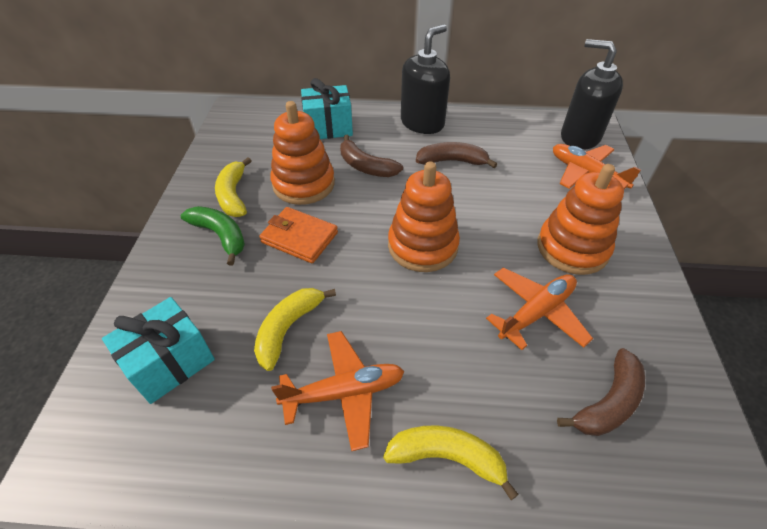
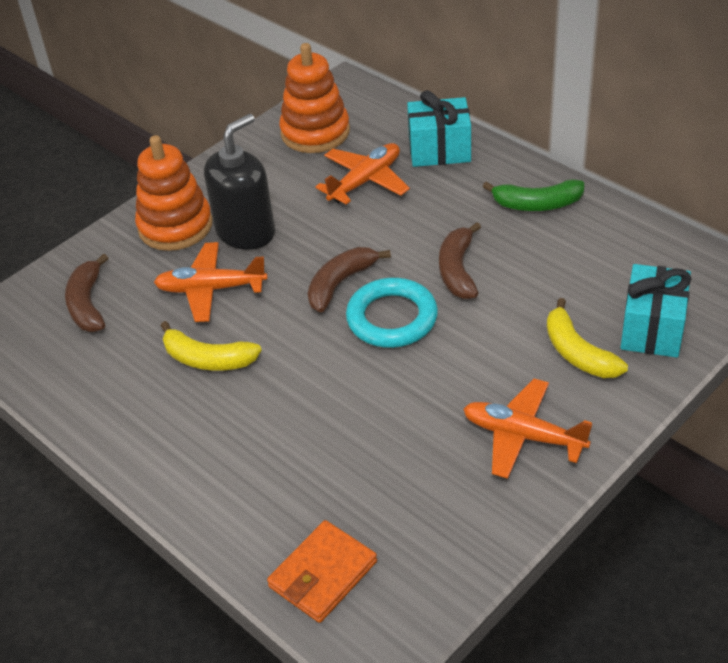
black soap dispenser: 2 -> 1
orange stacking toy: 3 -> 2
turquoise ring: 0 -> 1
yellow banana: 3 -> 2

